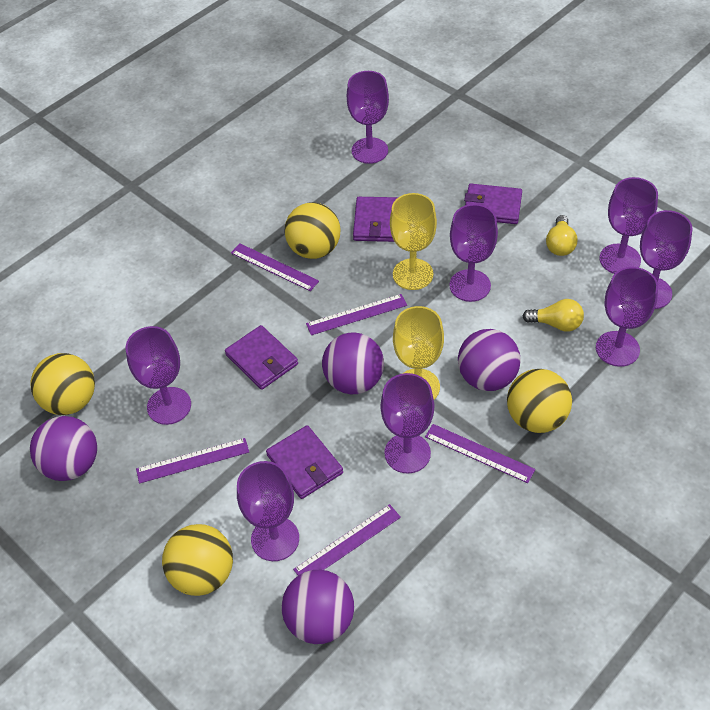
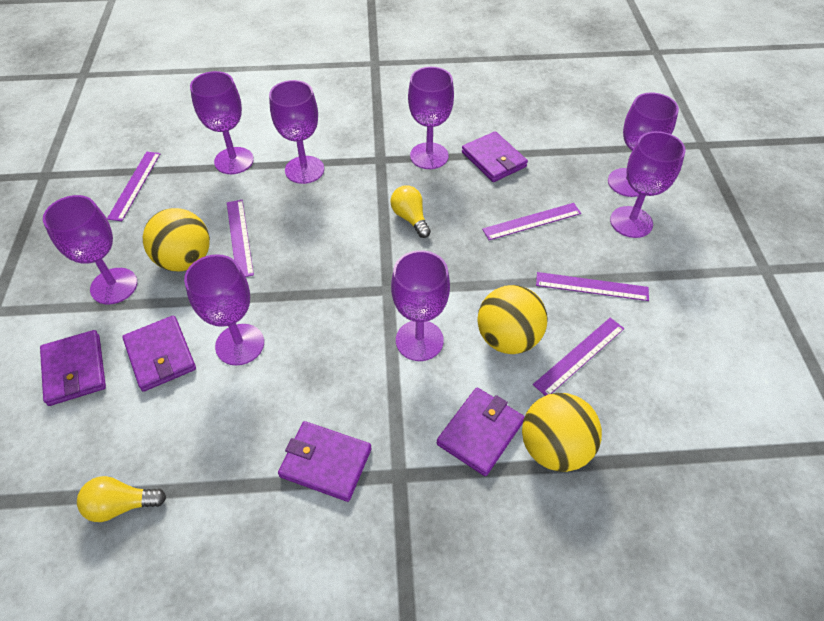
purple ball: 4 -> 0
purple wallet: 4 -> 5
yellow ball: 4 -> 3
yellow goblet: 2 -> 0

